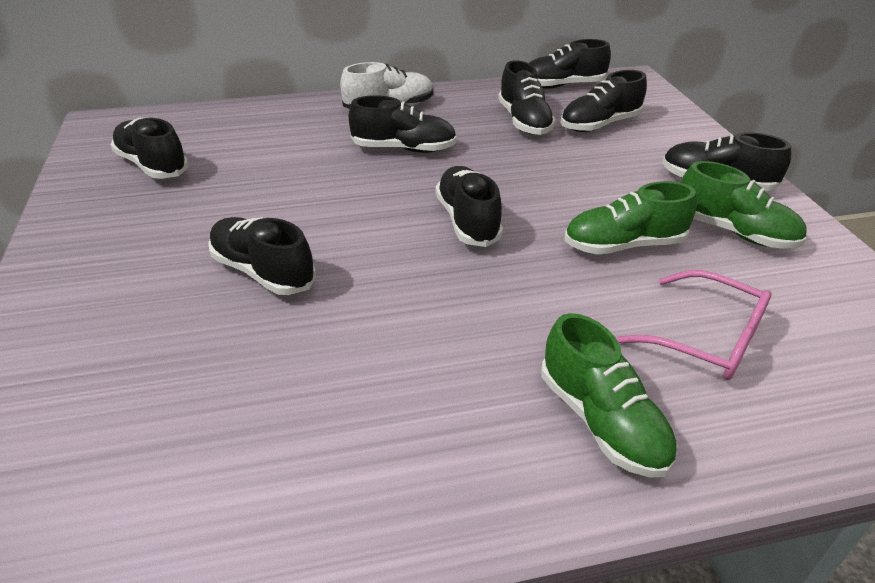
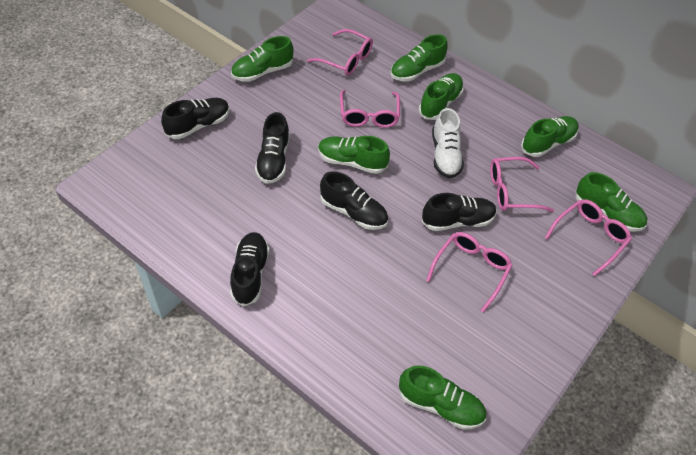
black shoe: 8 -> 5
green shoe: 3 -> 7
pink glasses: 1 -> 5

